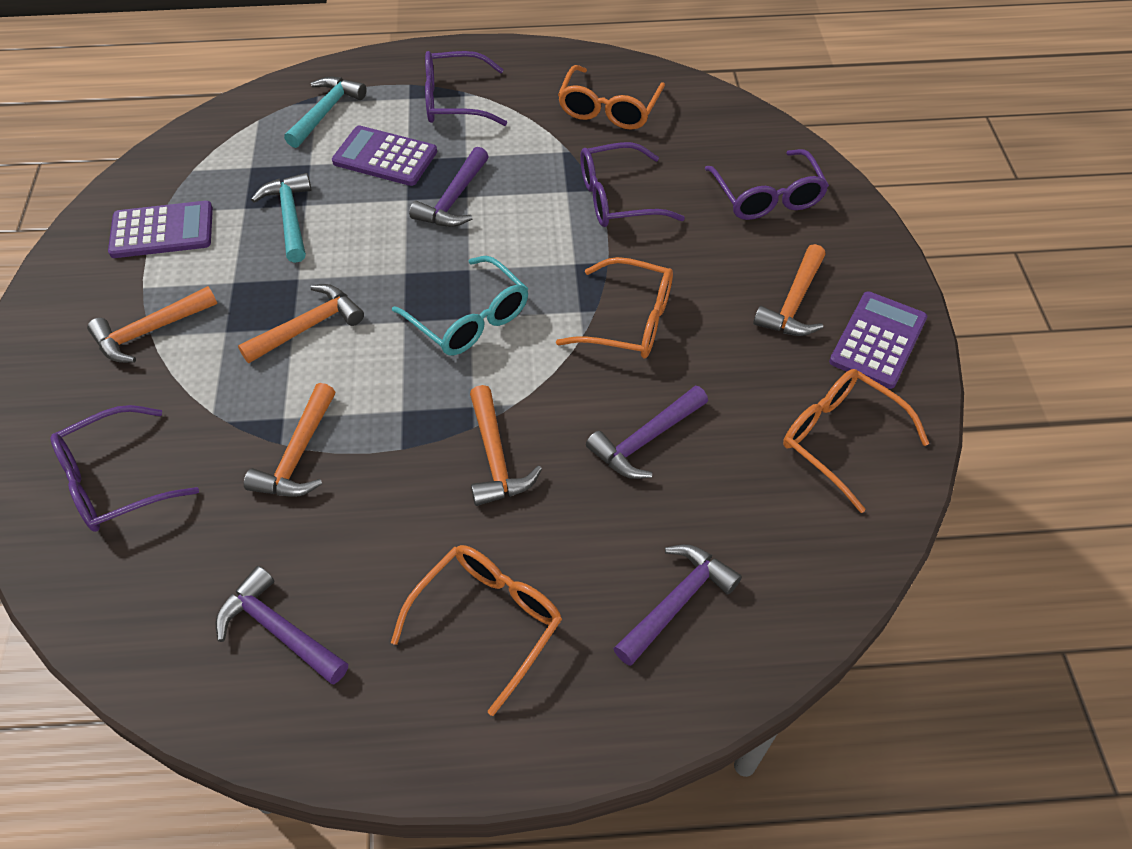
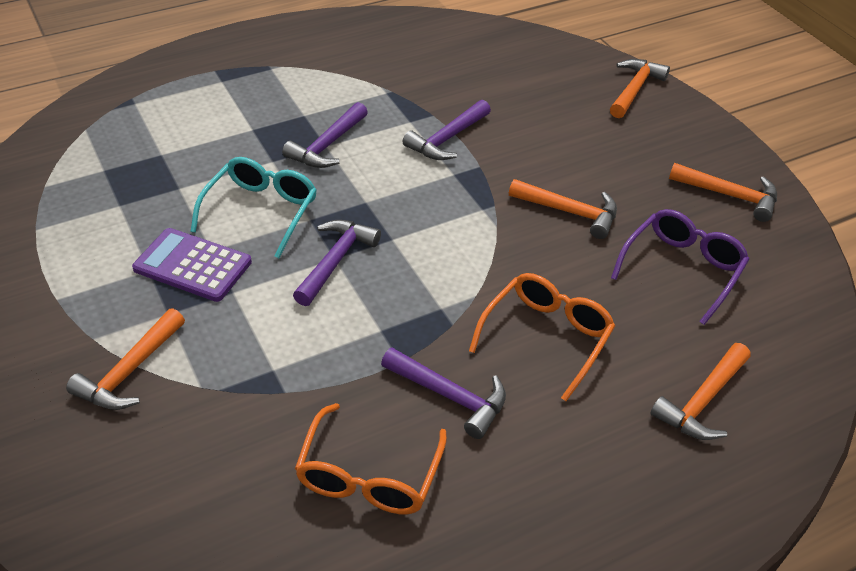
orange glasses: 4 -> 2
purple calculator: 3 -> 1
purple glasses: 4 -> 1
turquoise hammer: 2 -> 0

